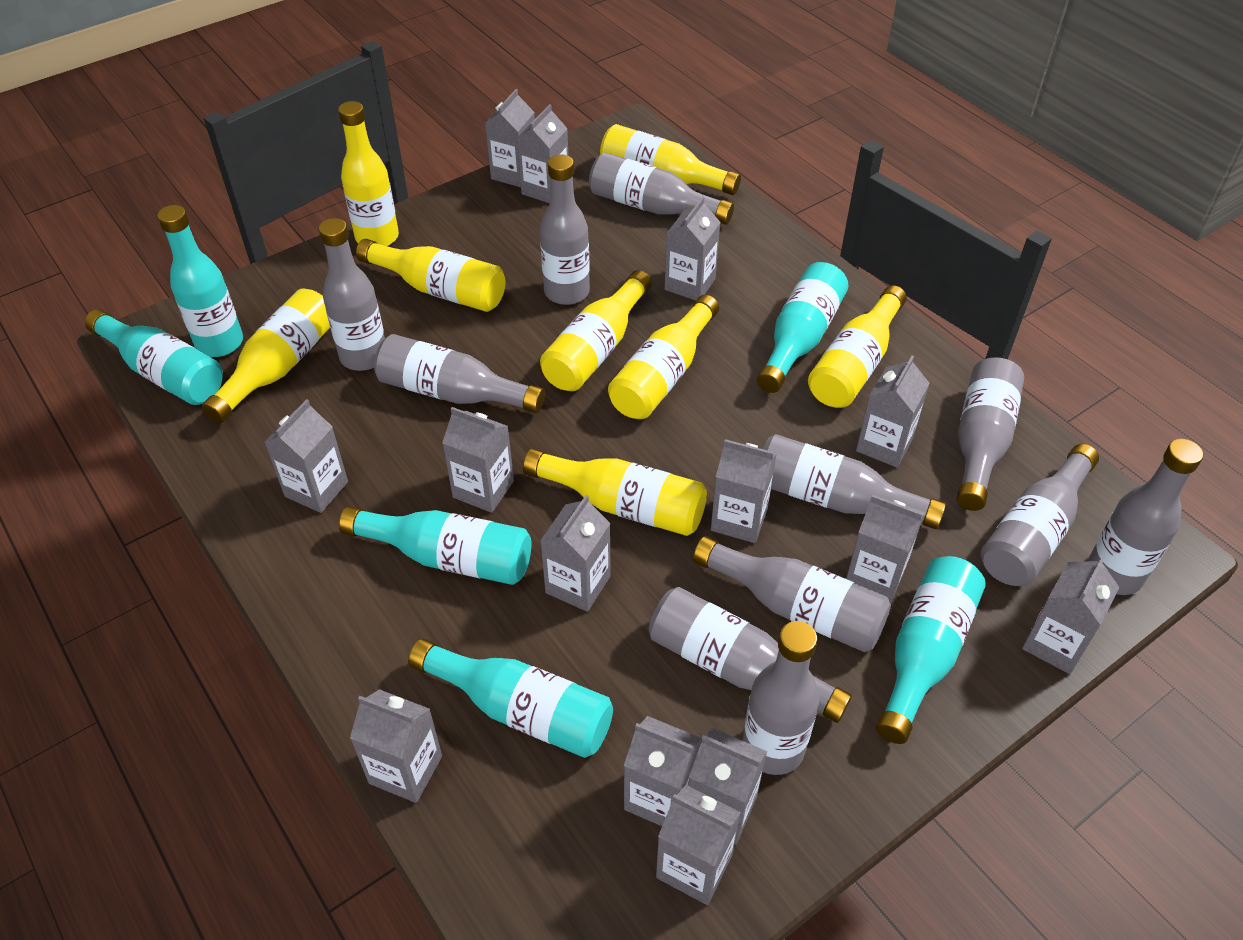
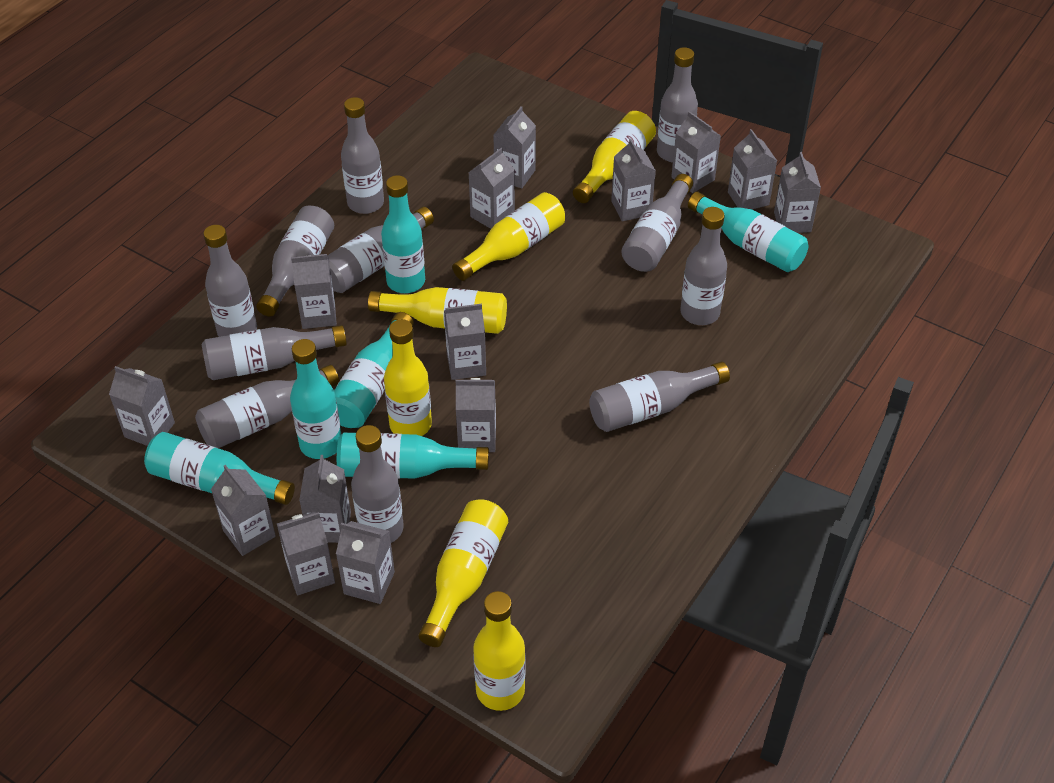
yellow bottle: 8 -> 6

